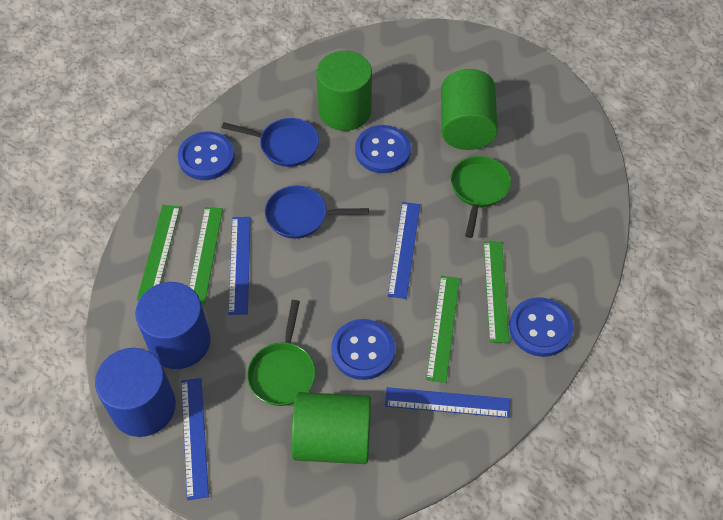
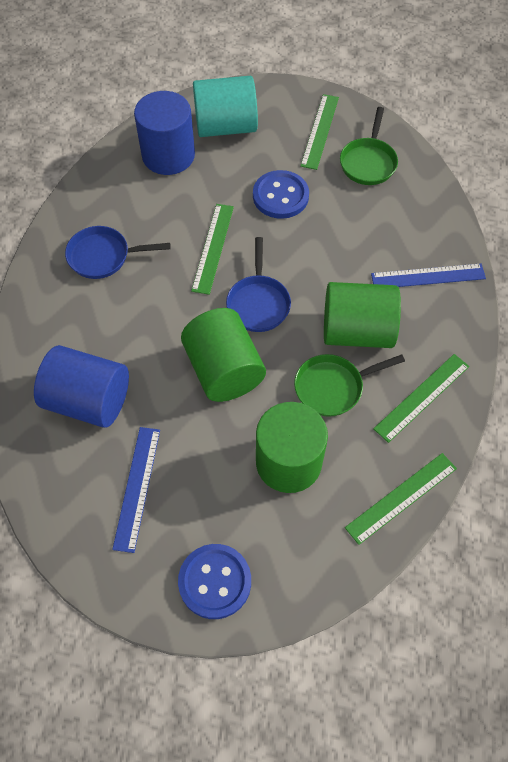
blue button: 4 -> 2
blue ruler: 4 -> 2
turquoise cylinder: 0 -> 1

